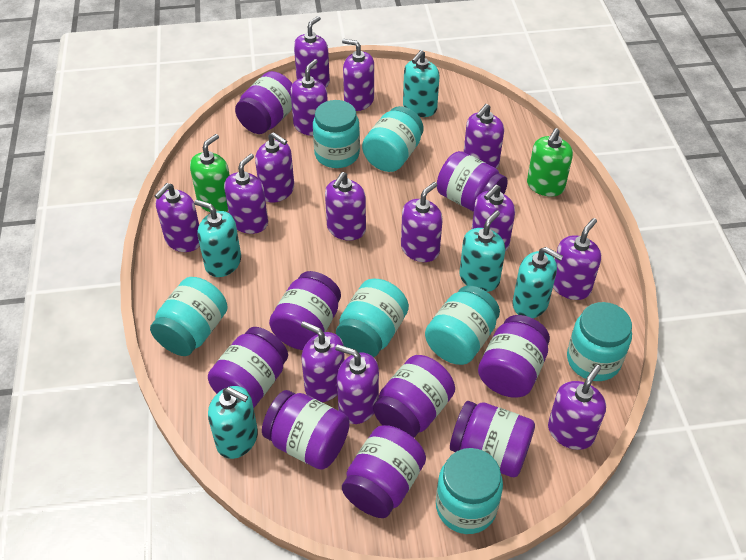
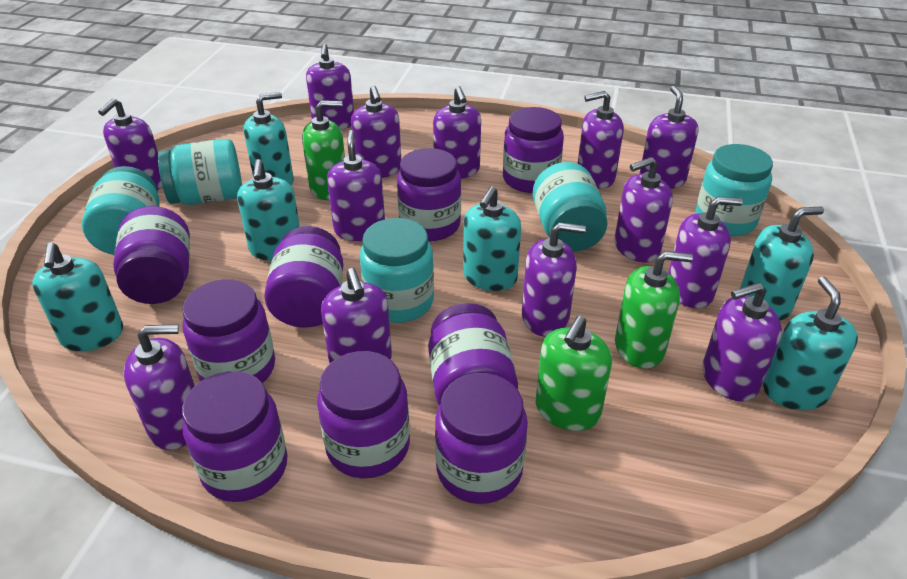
green soap dispenser: 2 -> 3
purple soap dispenser: 14 -> 13
turquoise jar: 7 -> 5
turquoise soap dispenser: 5 -> 6

